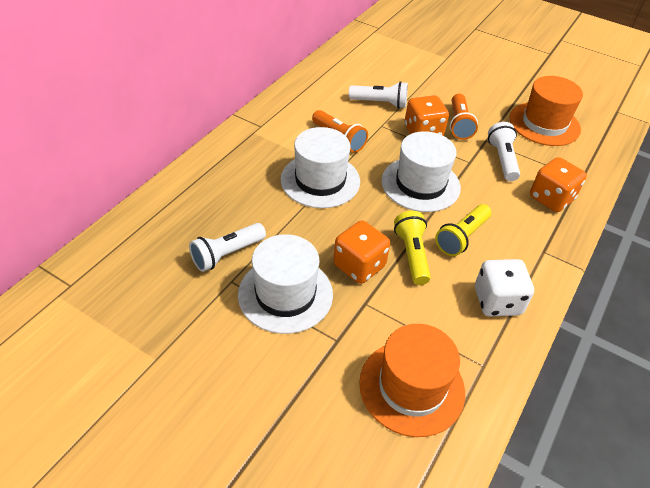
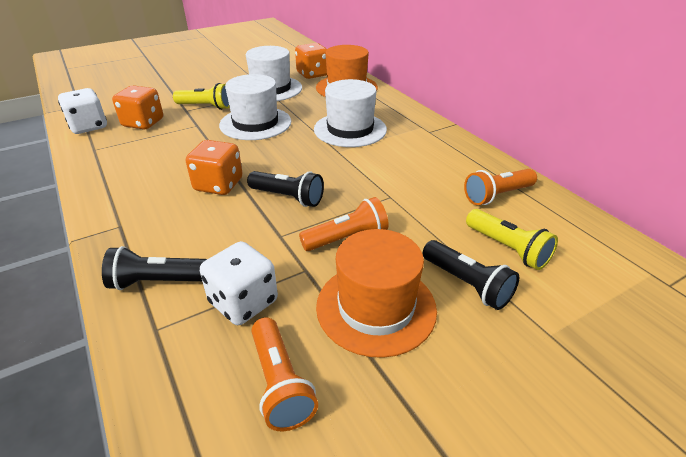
black flashlight: 0 -> 3
orange flashlight: 2 -> 3
white dice: 1 -> 2
white flashlight: 3 -> 0

